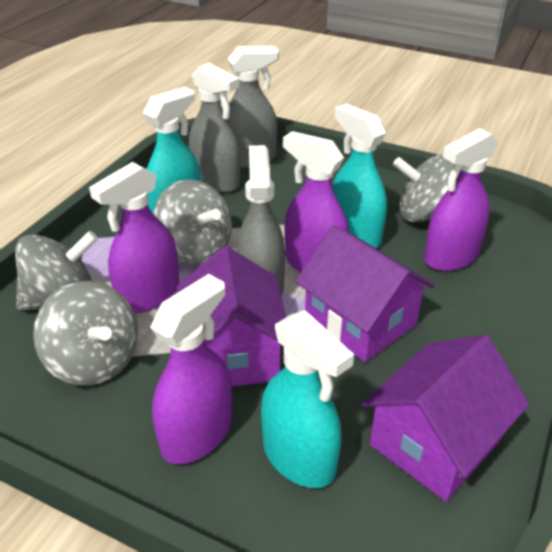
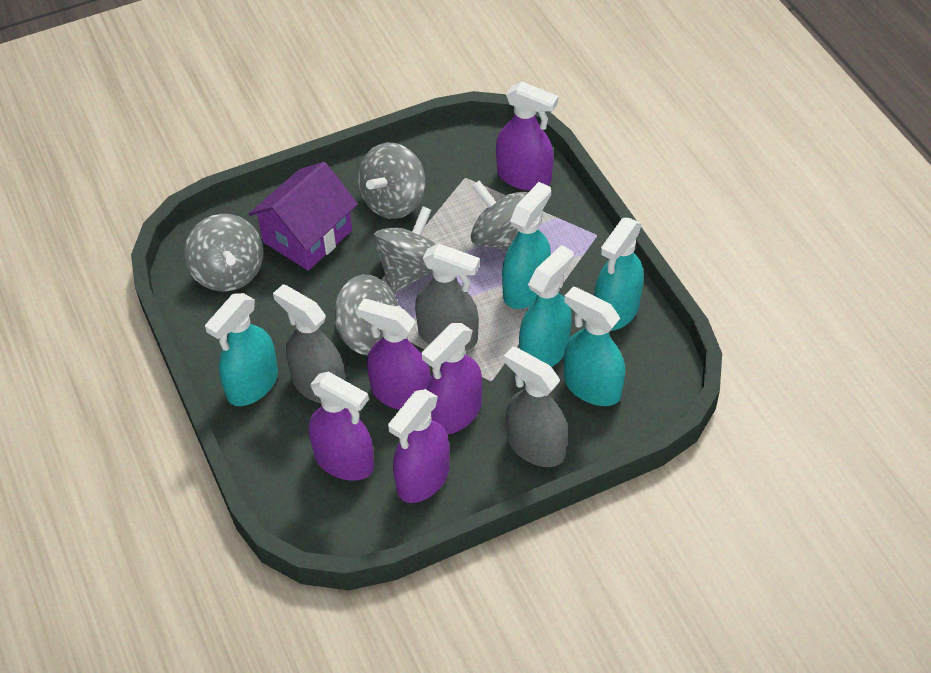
grey spinning top: 4 -> 5
purple house: 3 -> 1
purple spray bottle: 4 -> 5
turquoise spray bottle: 3 -> 5

